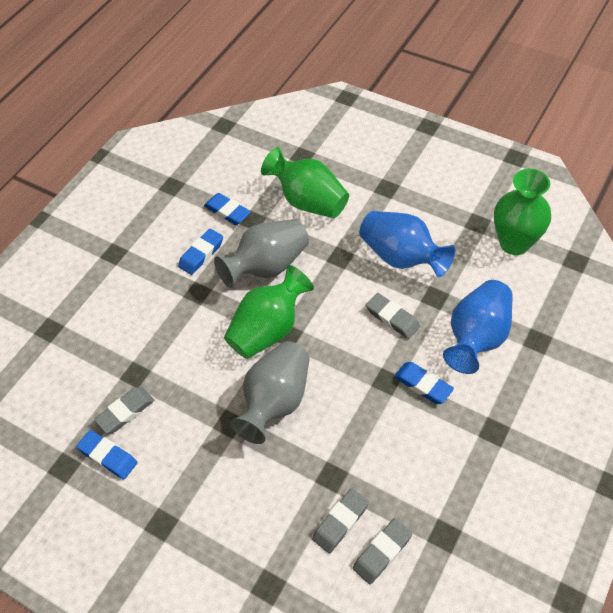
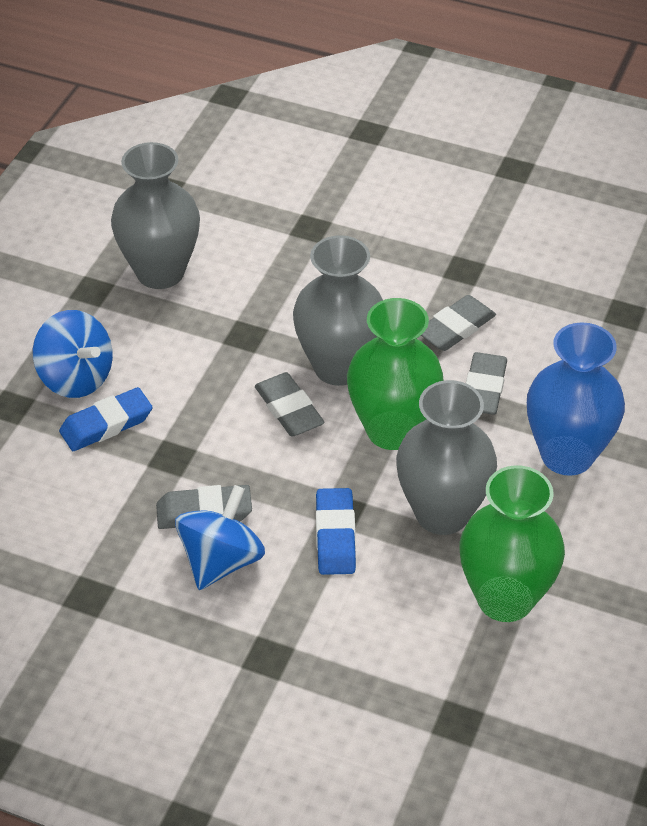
blue eraser: 4 -> 2
blue spinning top: 0 -> 2
blue vase: 2 -> 1
green vase: 3 -> 2
grey vase: 2 -> 3

